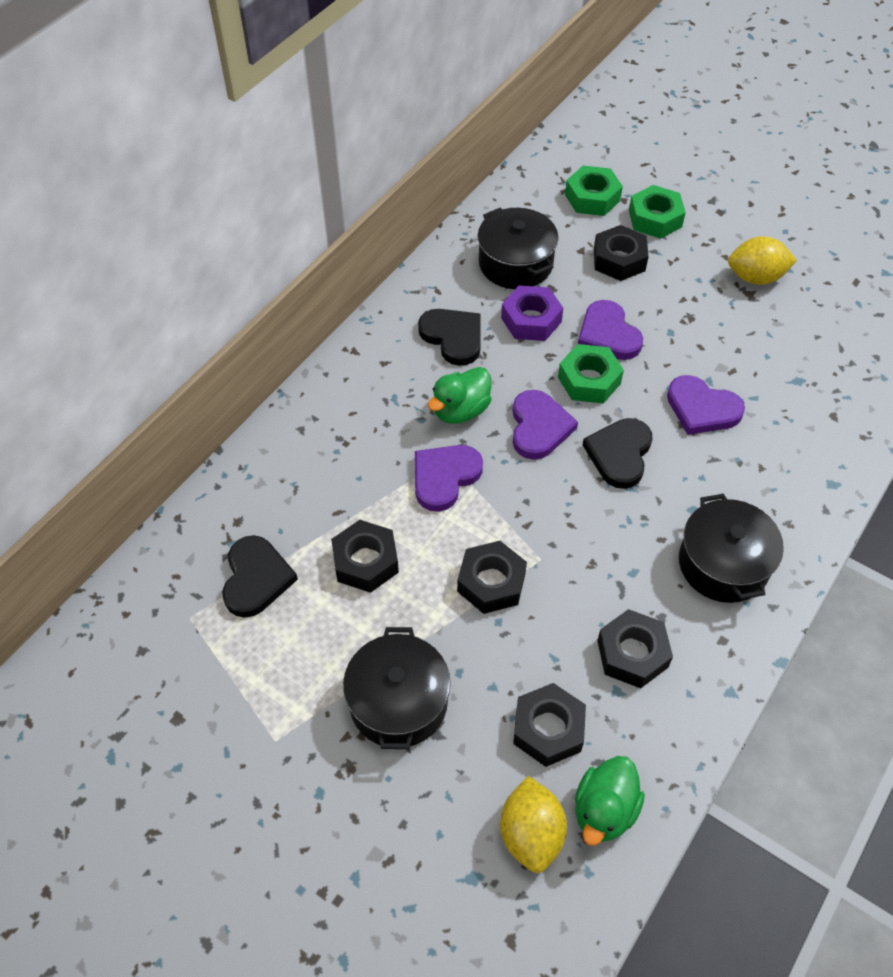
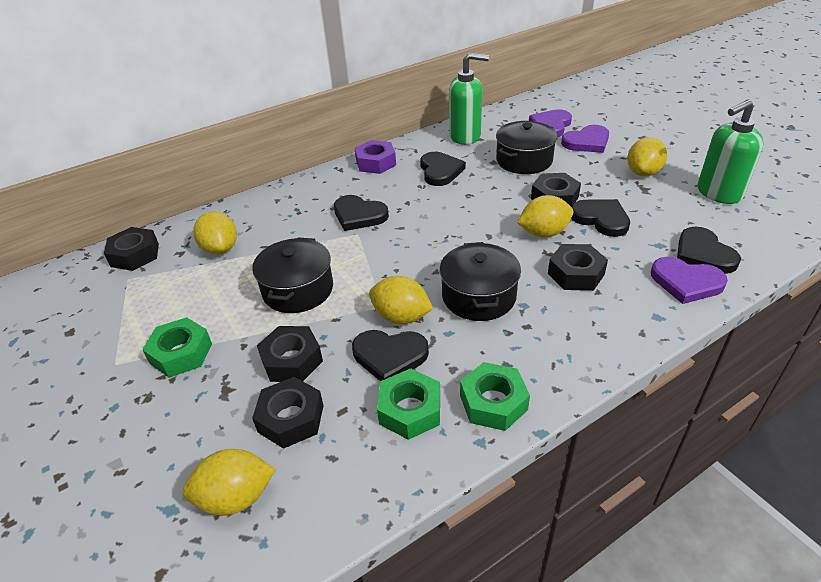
black heart: 3 -> 5
green duck: 2 -> 0
green soap dispenser: 0 -> 2
purple heart: 4 -> 3
yellow lemon: 2 -> 5

